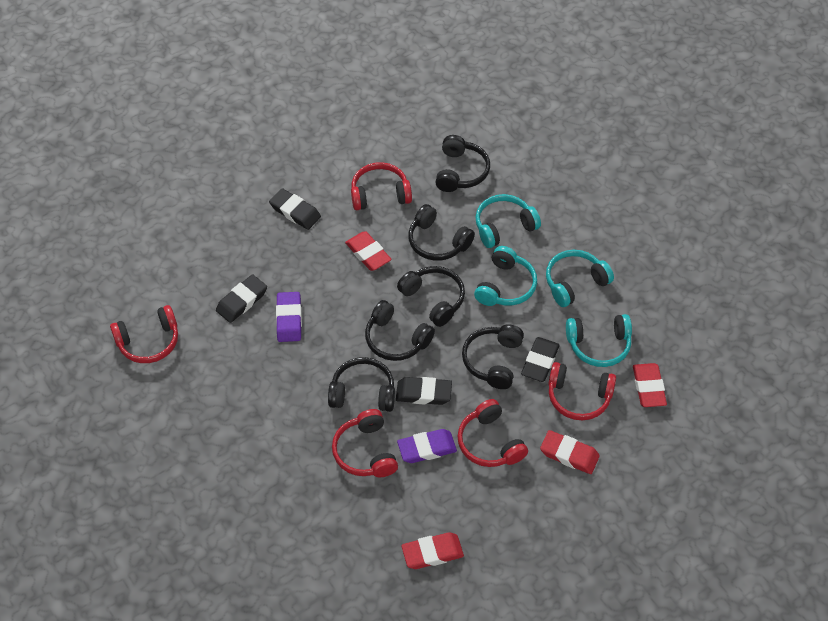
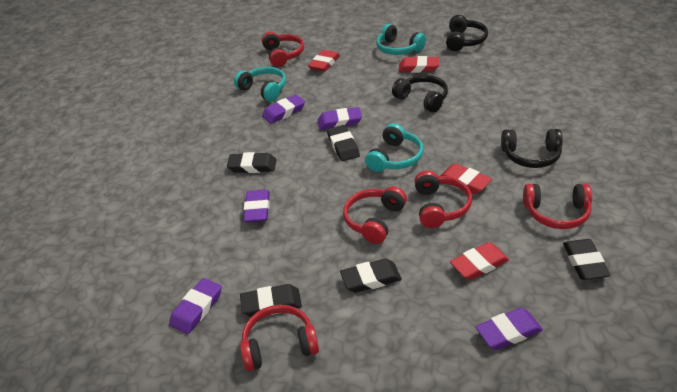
black eraser: 4 -> 5
black headphones: 6 -> 3
purple eraser: 2 -> 5
turquoise headphones: 4 -> 3

